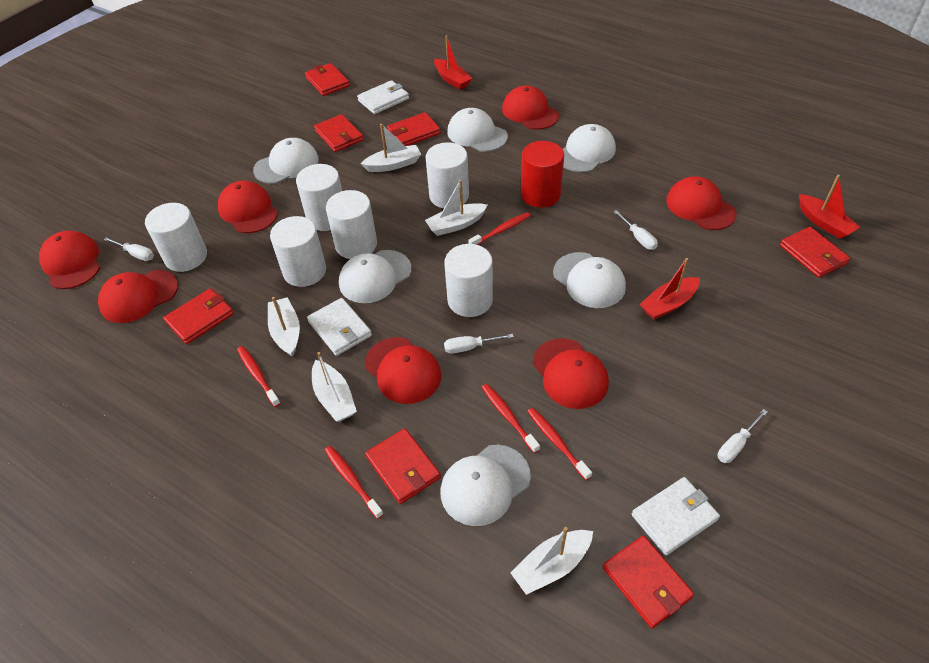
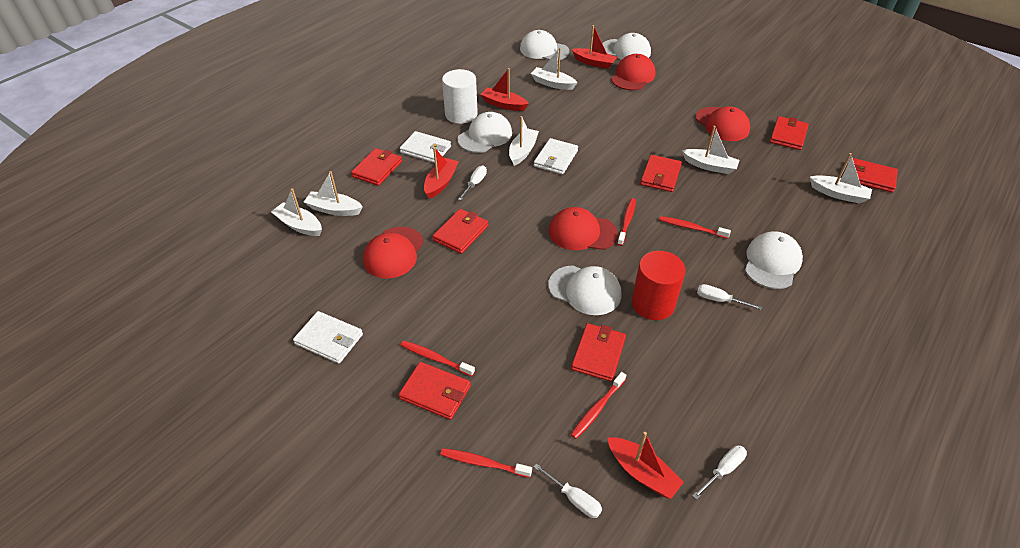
red boat: 3 -> 4
red cap: 7 -> 4
white boat: 5 -> 6
white cap: 6 -> 5
white cylinder: 6 -> 1

